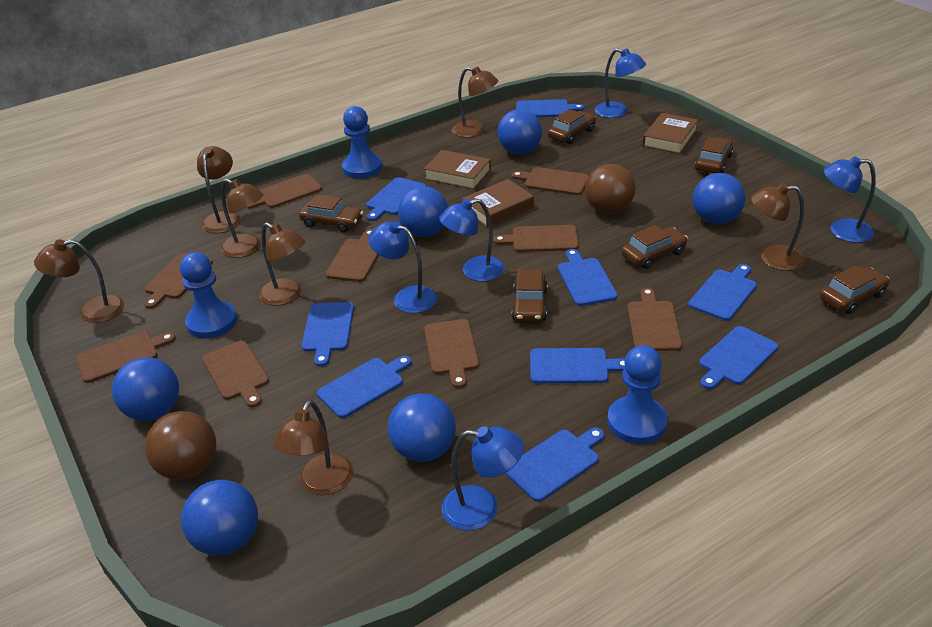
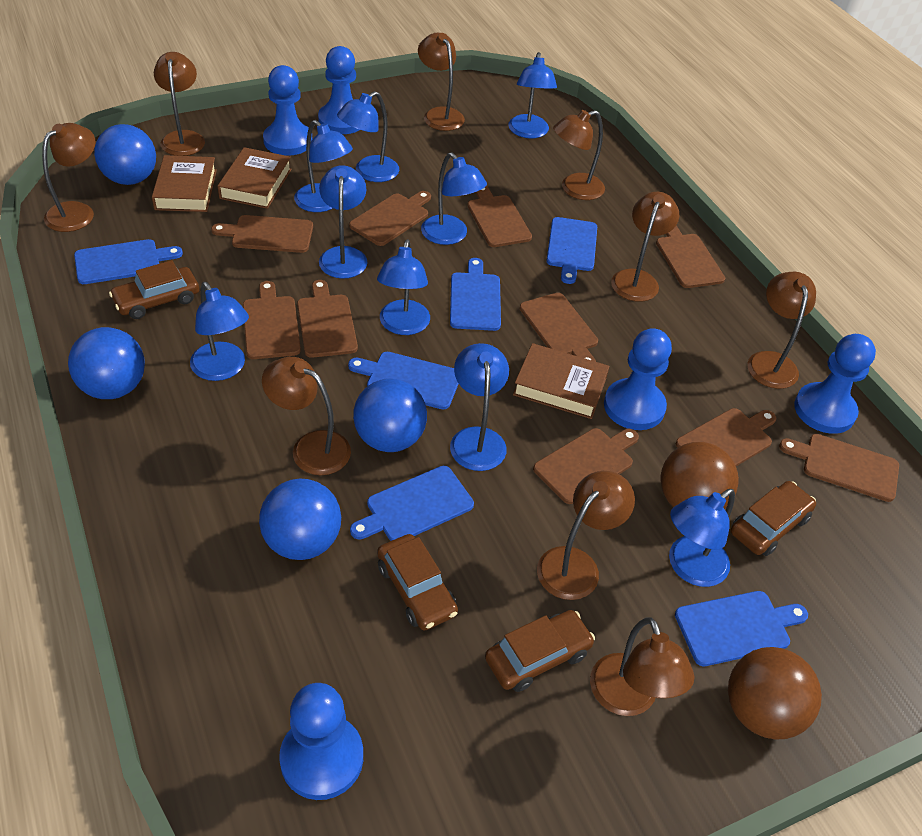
blue ball: 6 -> 4
blue cutting board: 9 -> 6
blue lamp: 5 -> 9
blue pawn: 3 -> 5
brown car: 6 -> 4
brown cutting board: 9 -> 10
brown lamp: 7 -> 9

